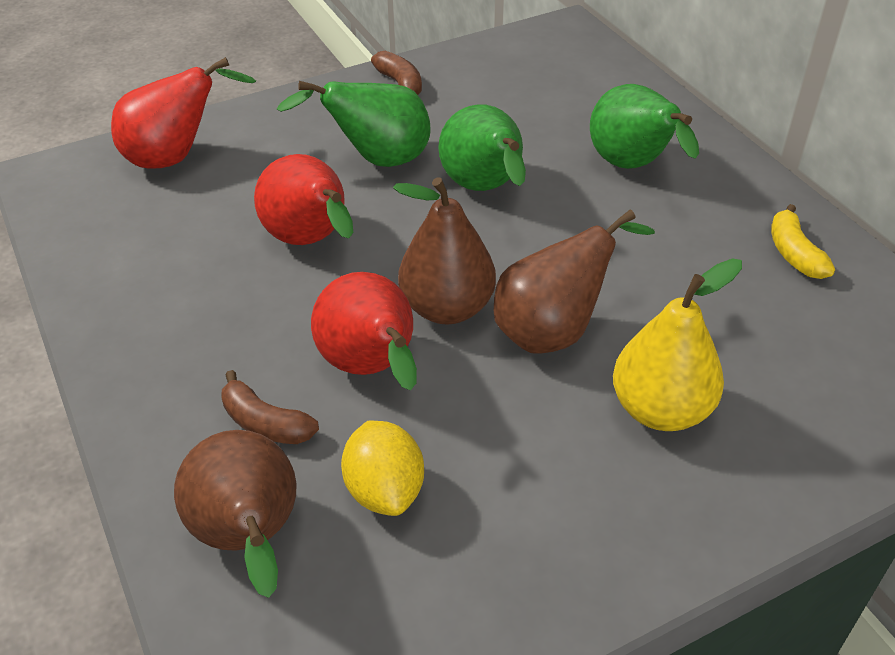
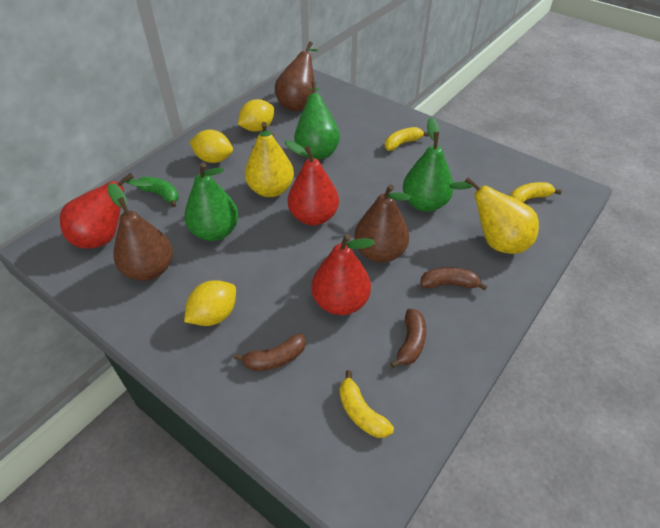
brown banana: 2 -> 3
green banana: 0 -> 1
yellow banana: 1 -> 3
yellow lemon: 1 -> 3
yellow pear: 1 -> 2

